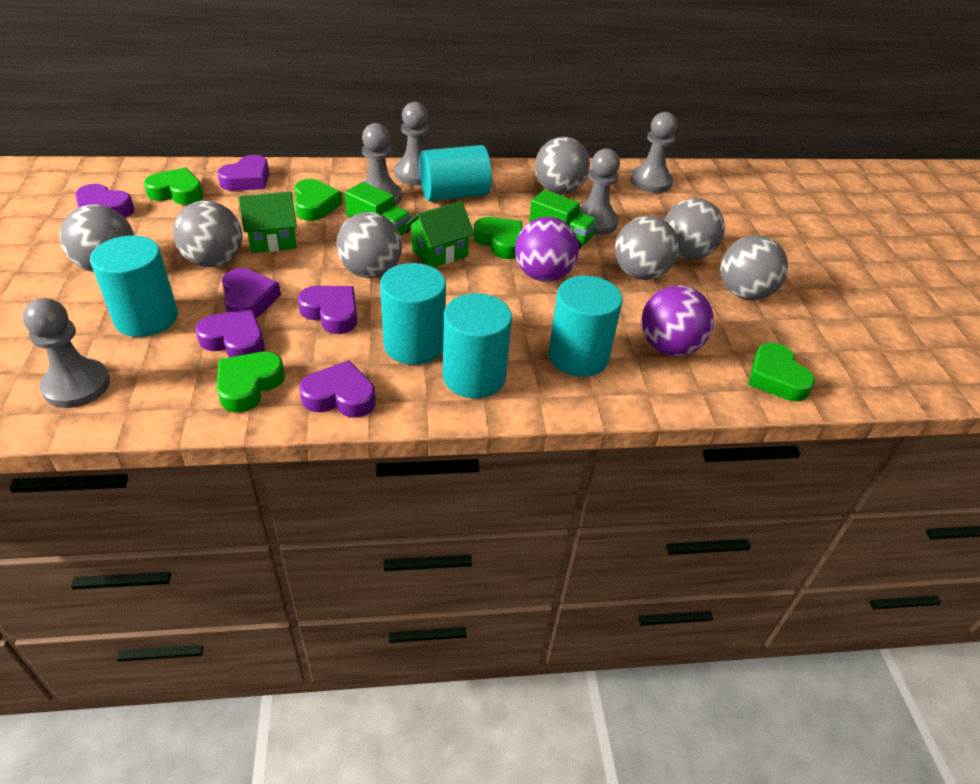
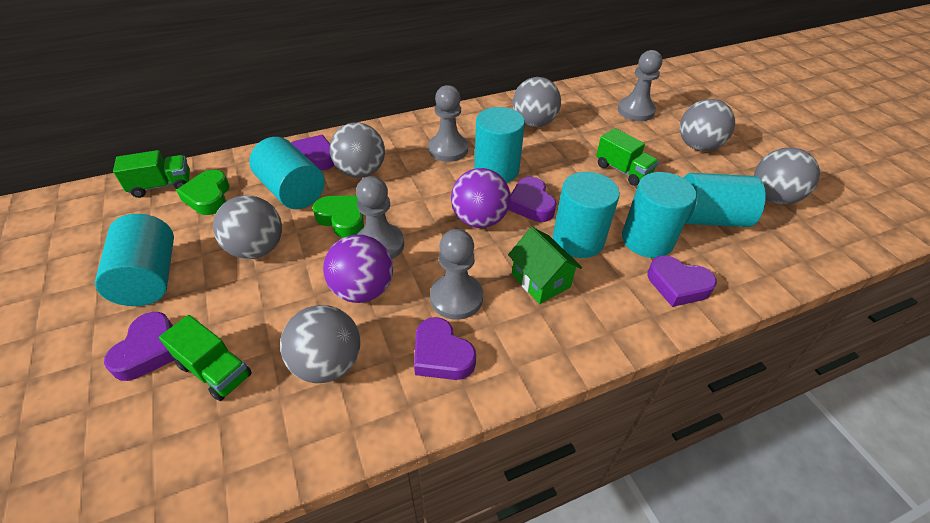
green heart: 5 -> 2
green house: 2 -> 1
green truck: 2 -> 3
grey ball: 7 -> 6
grey pawn: 5 -> 4
purple heart: 6 -> 5
turquoise cylinder: 5 -> 6

